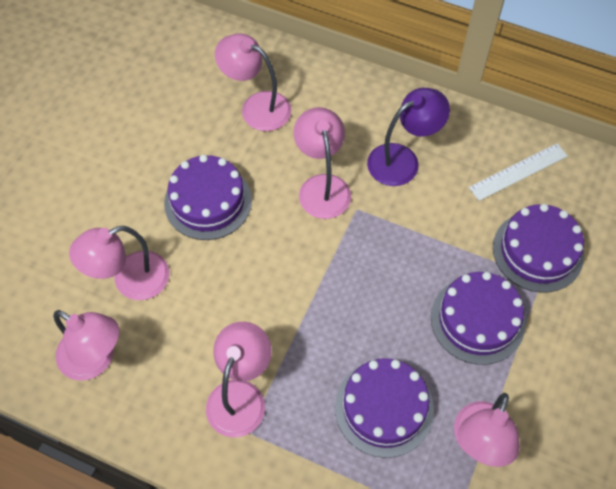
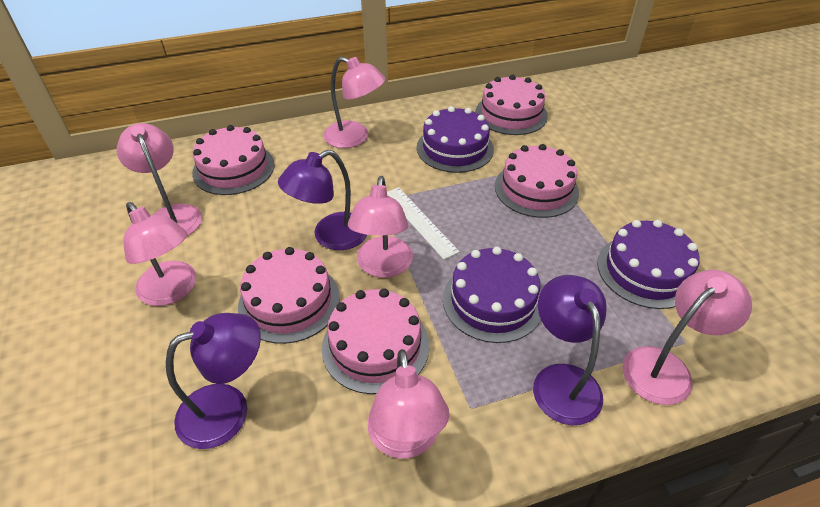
pink cake: 0 -> 5
purple cake: 4 -> 3
purple lamp: 1 -> 3

